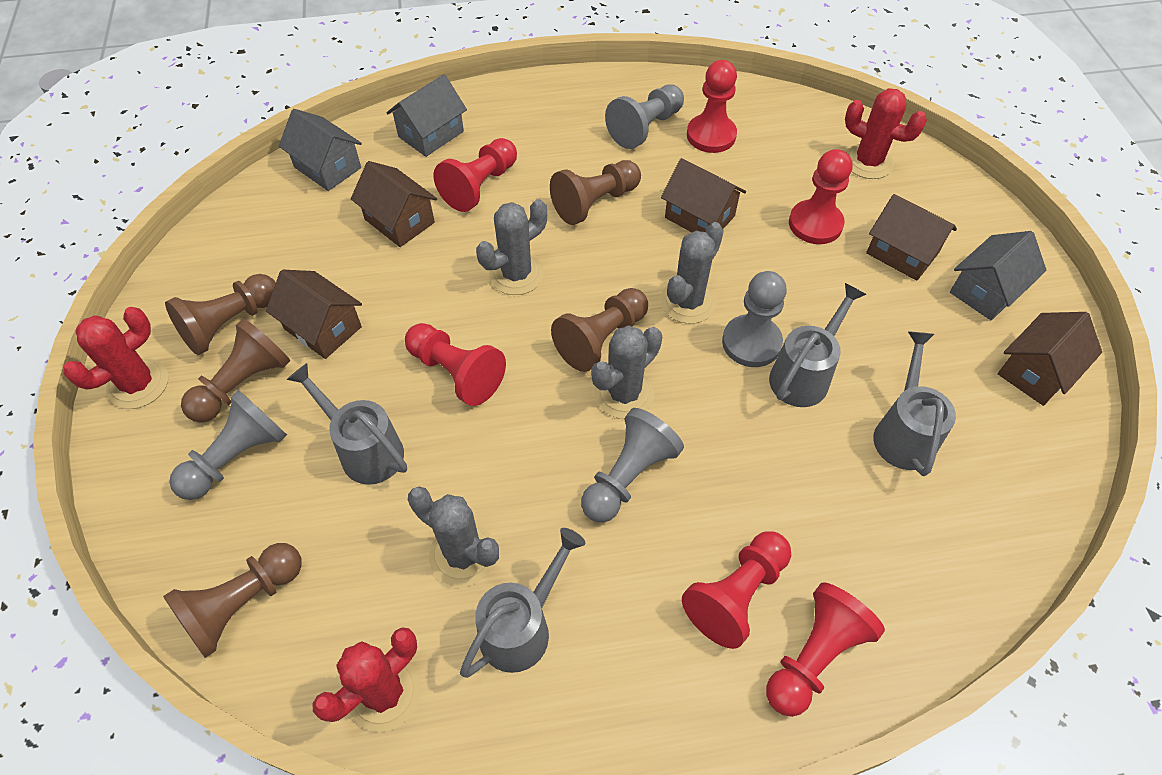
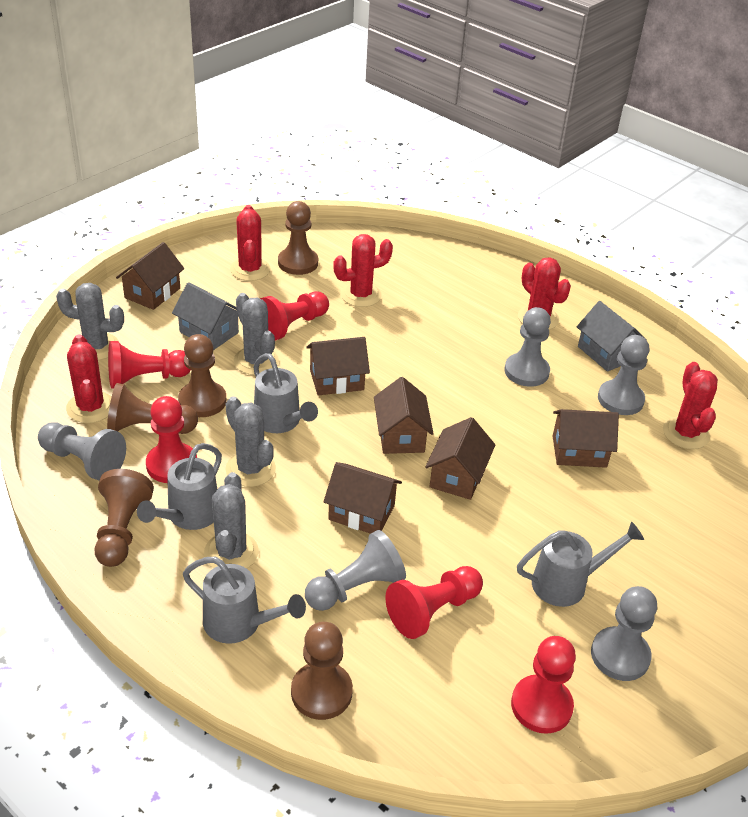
brown house: 5 -> 6
grey house: 3 -> 2
grey pawn: 4 -> 5
red cactus: 3 -> 5
red pawn: 6 -> 5

